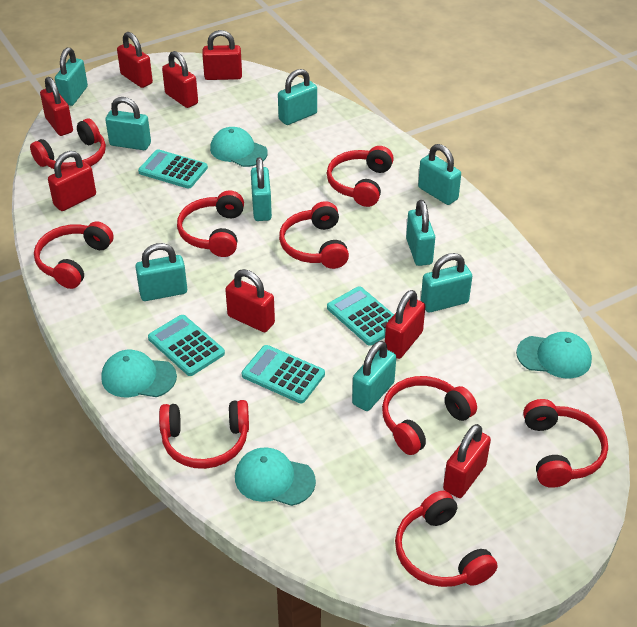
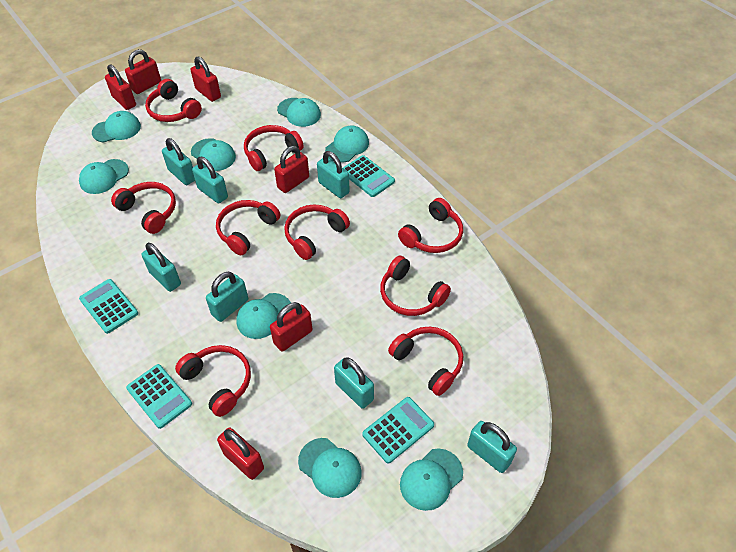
red padlock: 8 -> 6
turquoise cap: 4 -> 8
turquoise padlock: 9 -> 7

